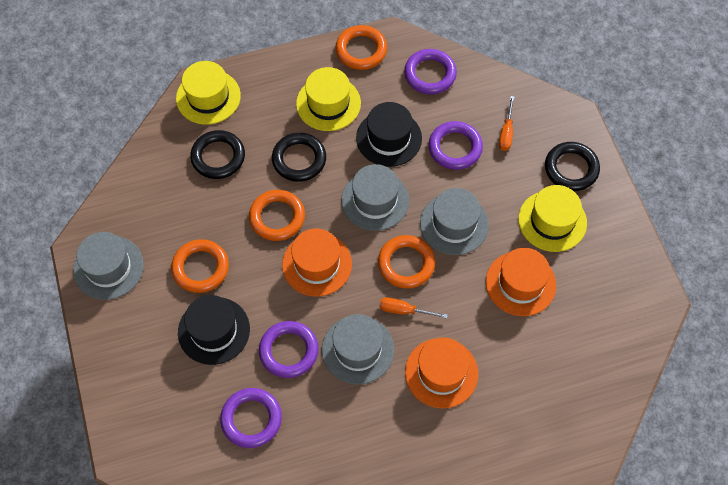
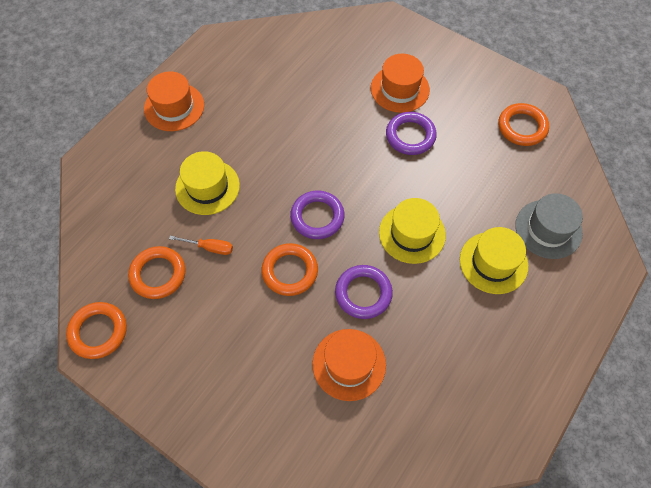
black hat: 2 -> 0
black ring: 3 -> 0
grey hat: 4 -> 1
orange screwdriver: 2 -> 1
purple ring: 4 -> 3

